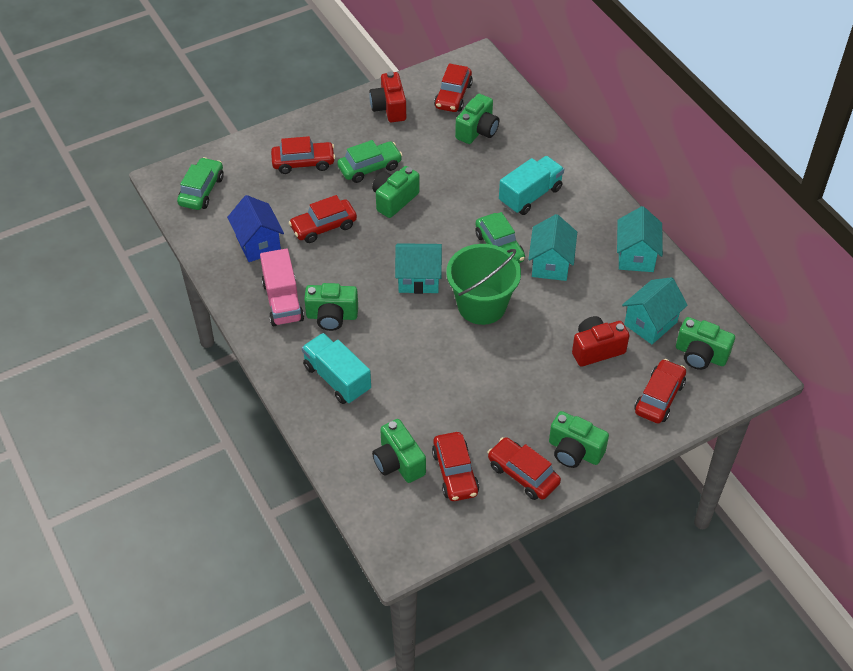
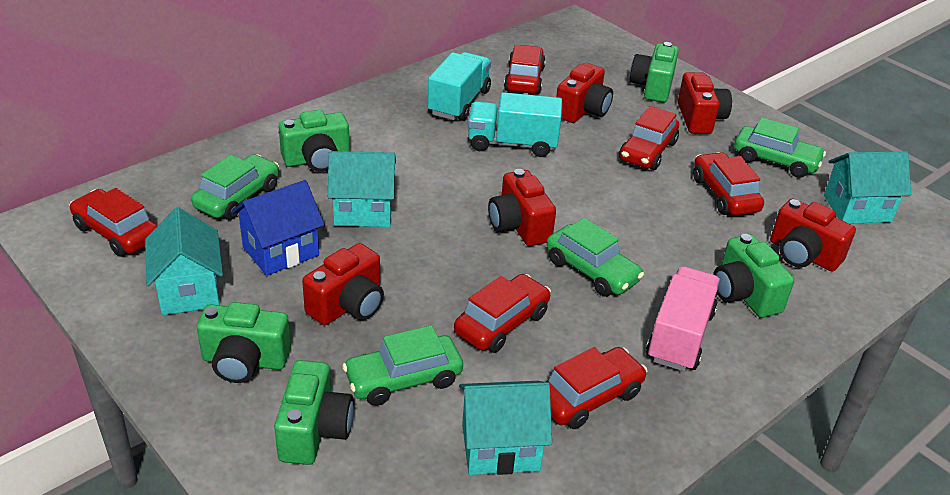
green bucket: 1 -> 0
green camera: 6 -> 5
green car: 3 -> 4
red camera: 2 -> 5

